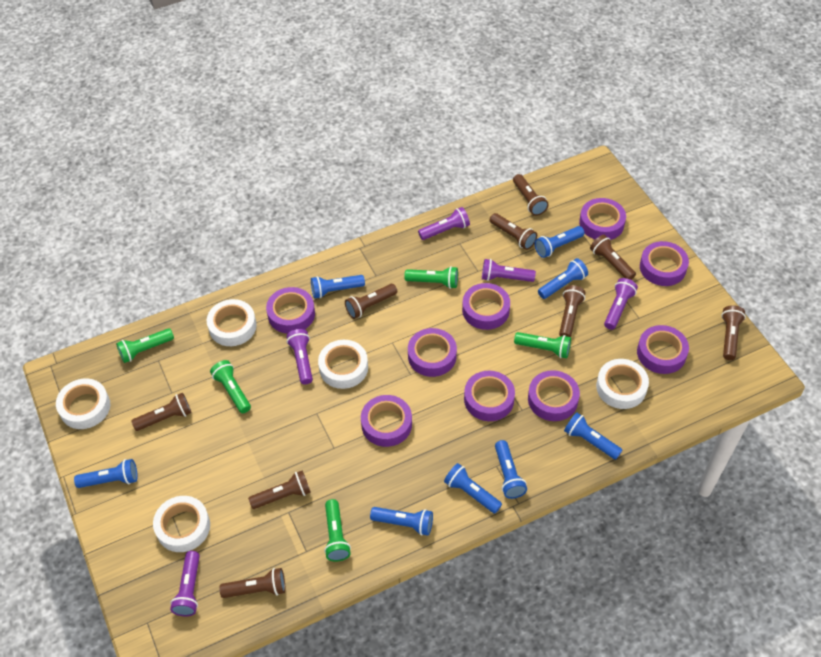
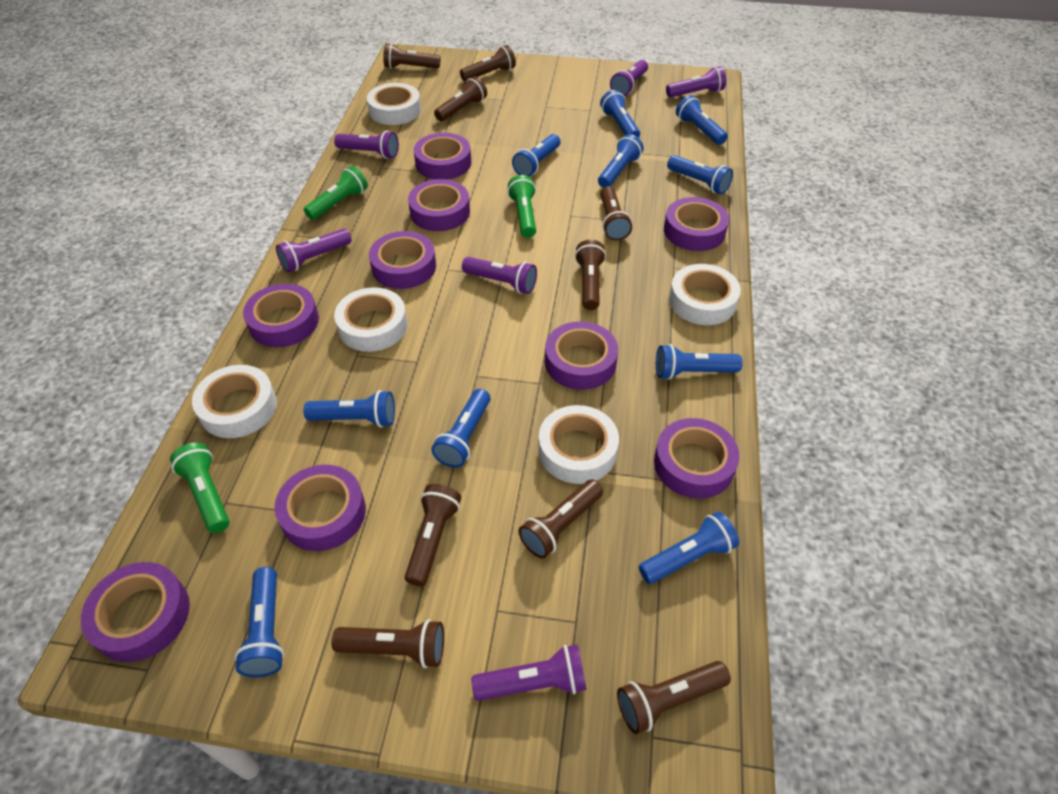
blue flashlight: 8 -> 10
green flashlight: 5 -> 3
purple flashlight: 5 -> 6

